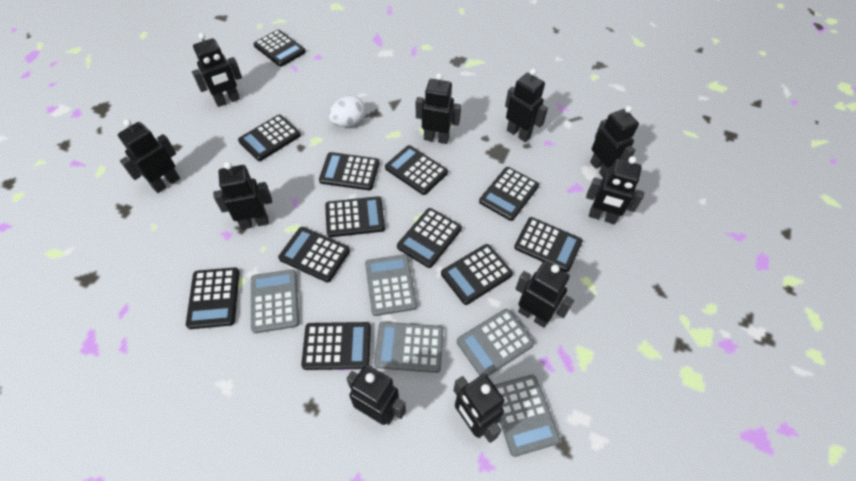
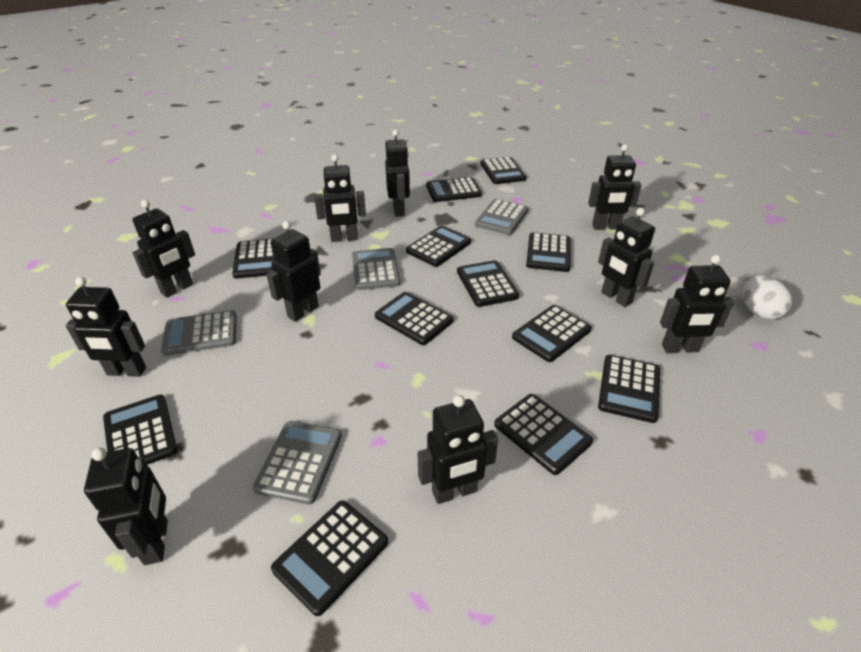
grey calculator: 5 -> 4

